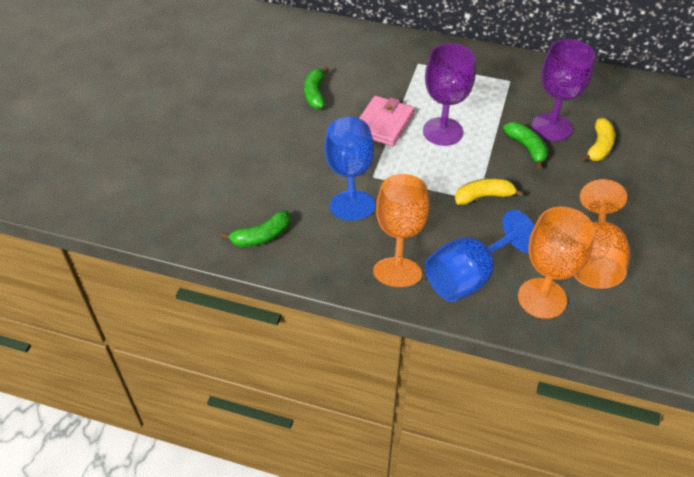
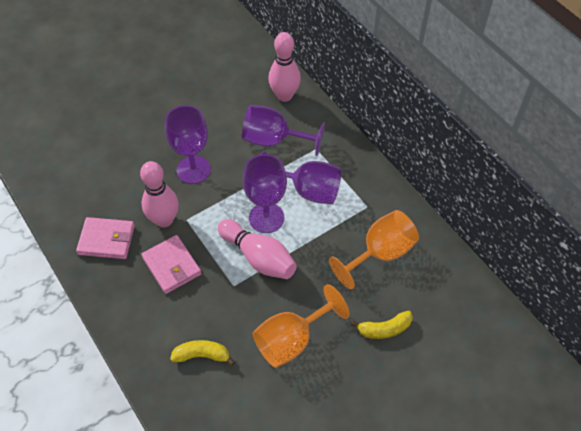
blue goblet: 2 -> 0
green banana: 3 -> 0
orange goblet: 3 -> 2
pink bowling pin: 0 -> 3
pink wallet: 1 -> 2
purple goblet: 2 -> 4

